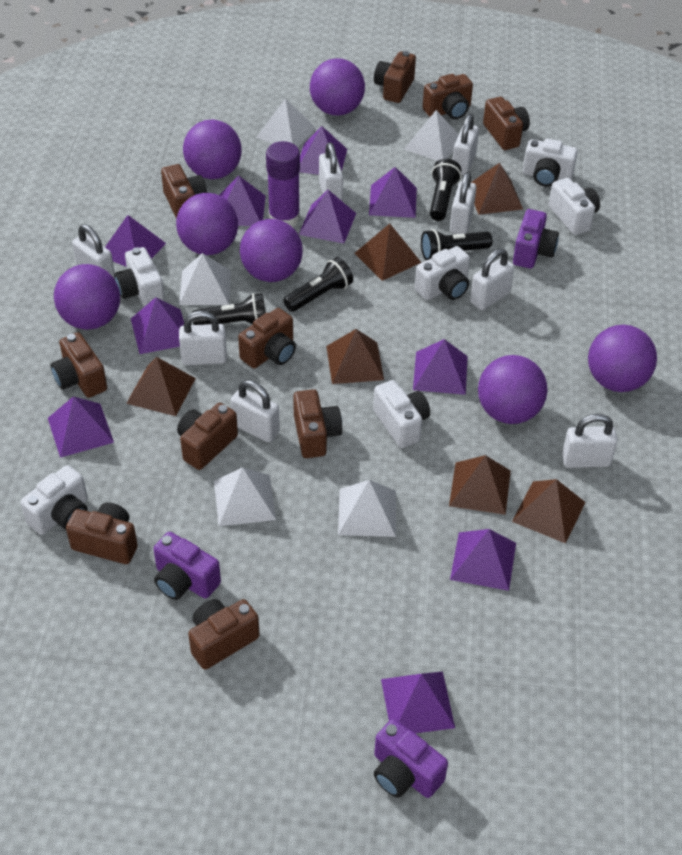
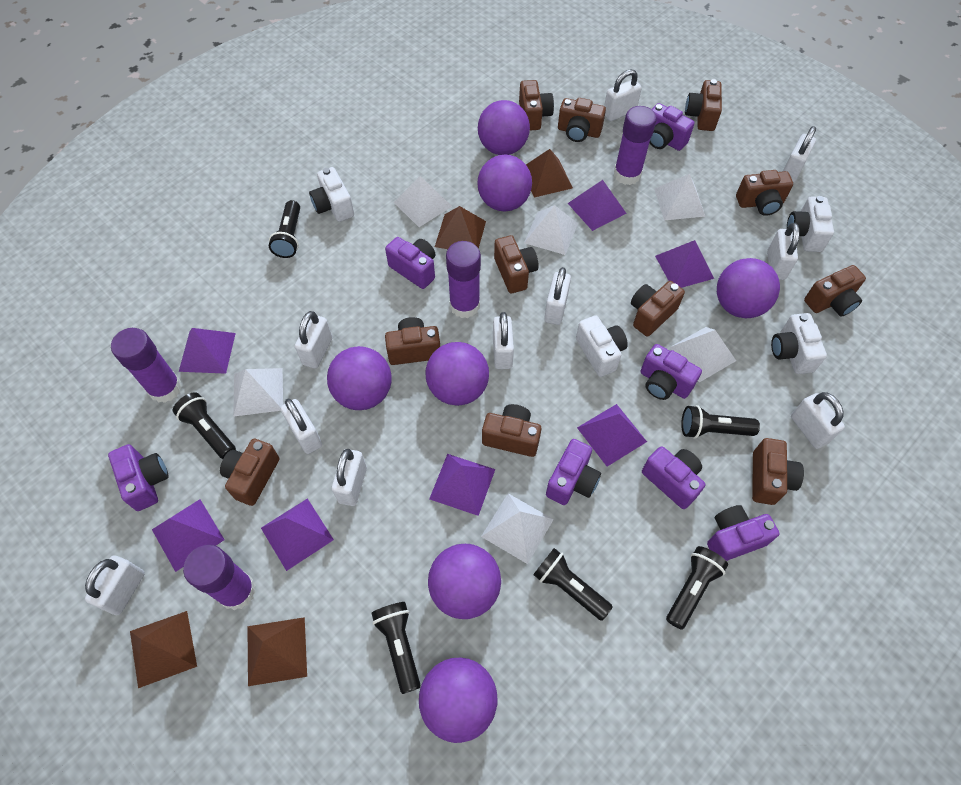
black flashlight: 4 -> 6
brown camera: 10 -> 11
brown pyramid: 6 -> 4
purple camera: 3 -> 7
purple glue stick: 1 -> 4
purple pyramid: 10 -> 7
white camera: 6 -> 4
white padlock: 8 -> 10
white pyramid: 5 -> 6

